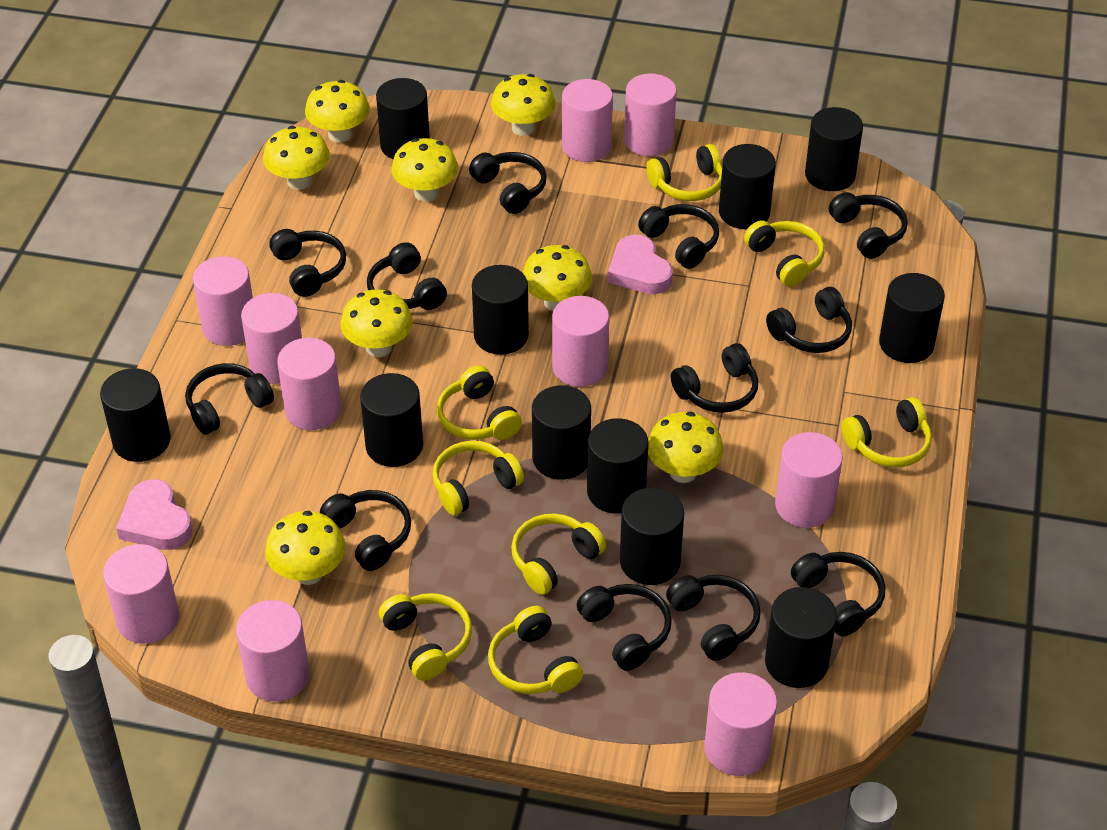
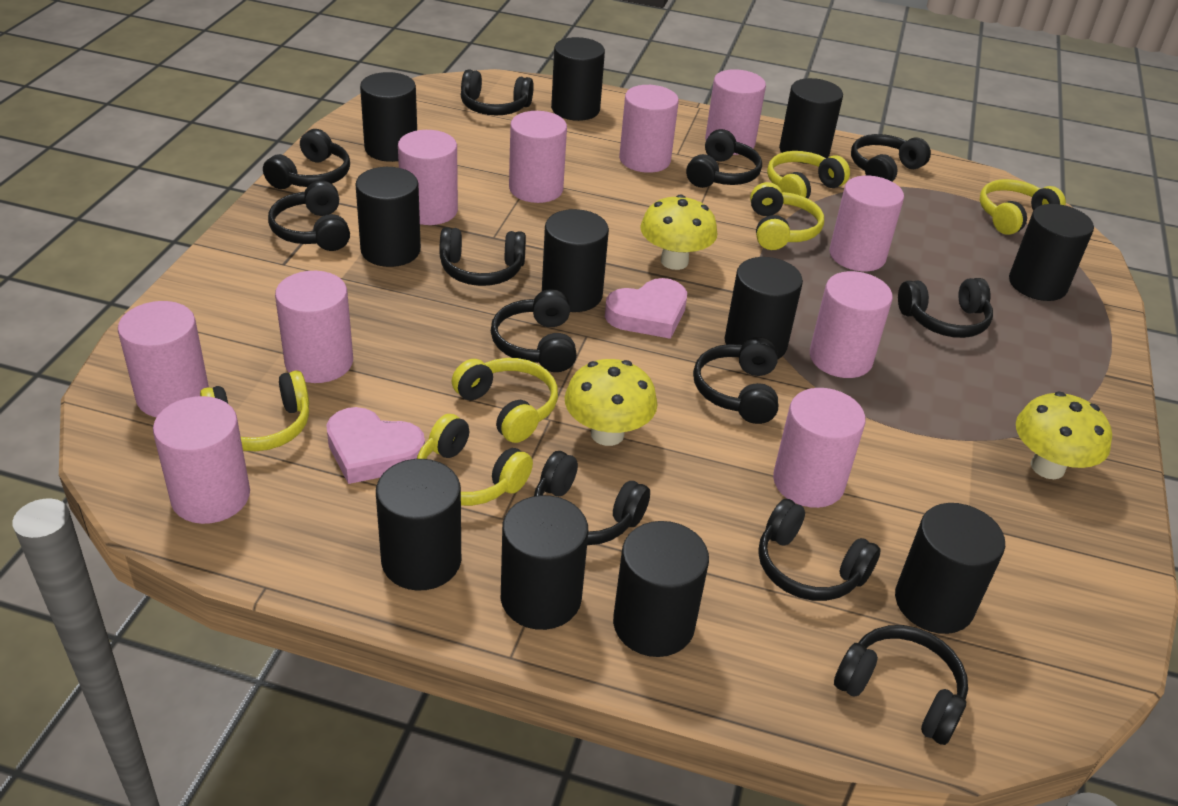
yellow headphones: 8 -> 6
yellow mushroom: 8 -> 3

